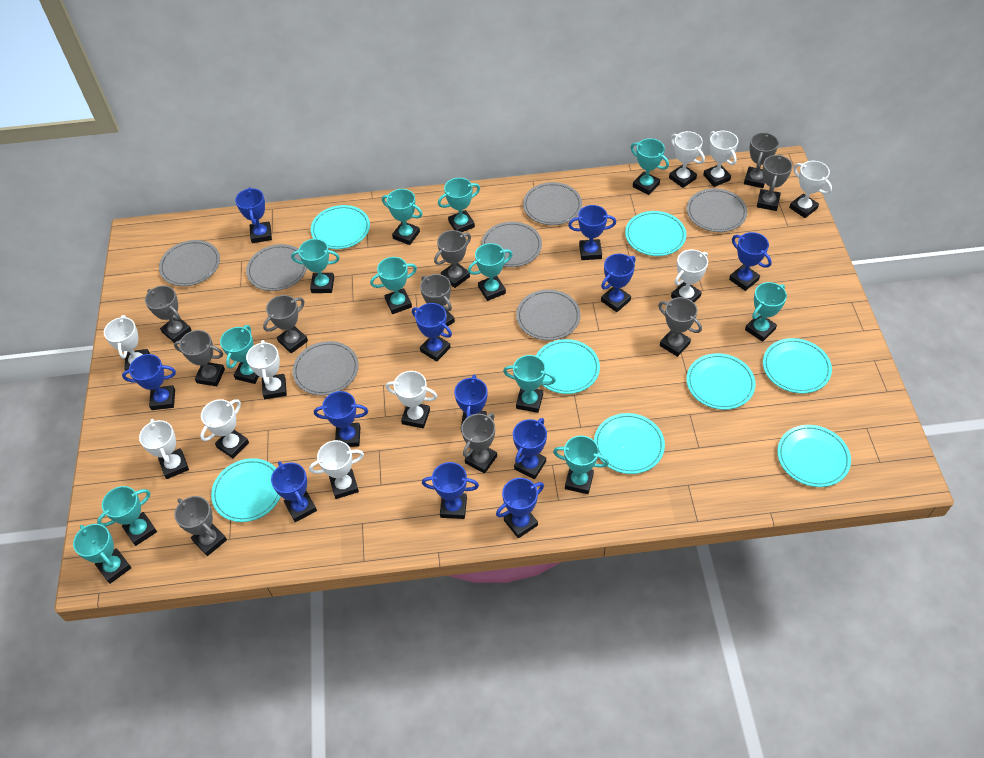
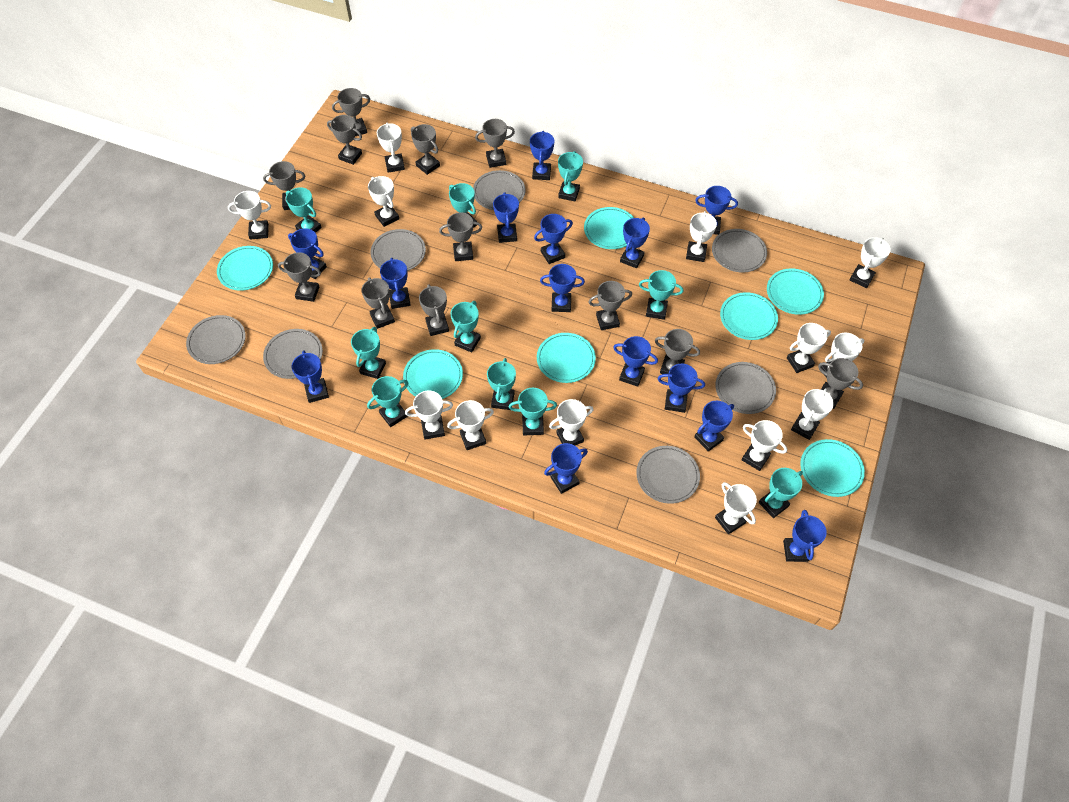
blue trophy: 12 -> 14
grey trophy: 10 -> 12
turquoise plate: 8 -> 7
turquoise trophy: 12 -> 10
white trophy: 10 -> 13

